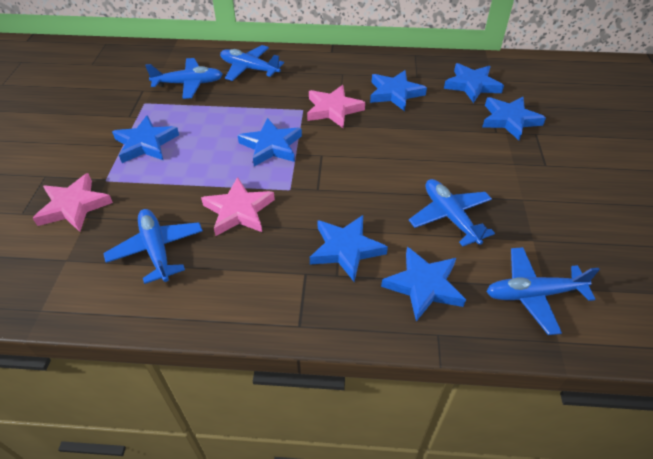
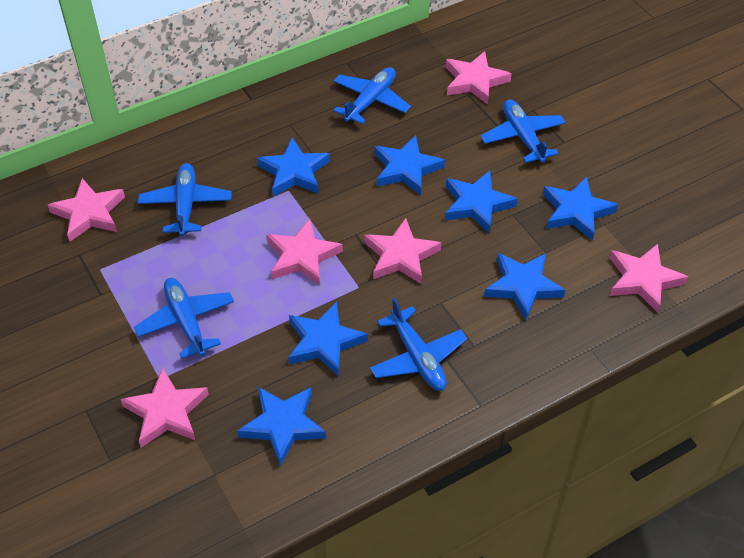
pink star: 3 -> 6

